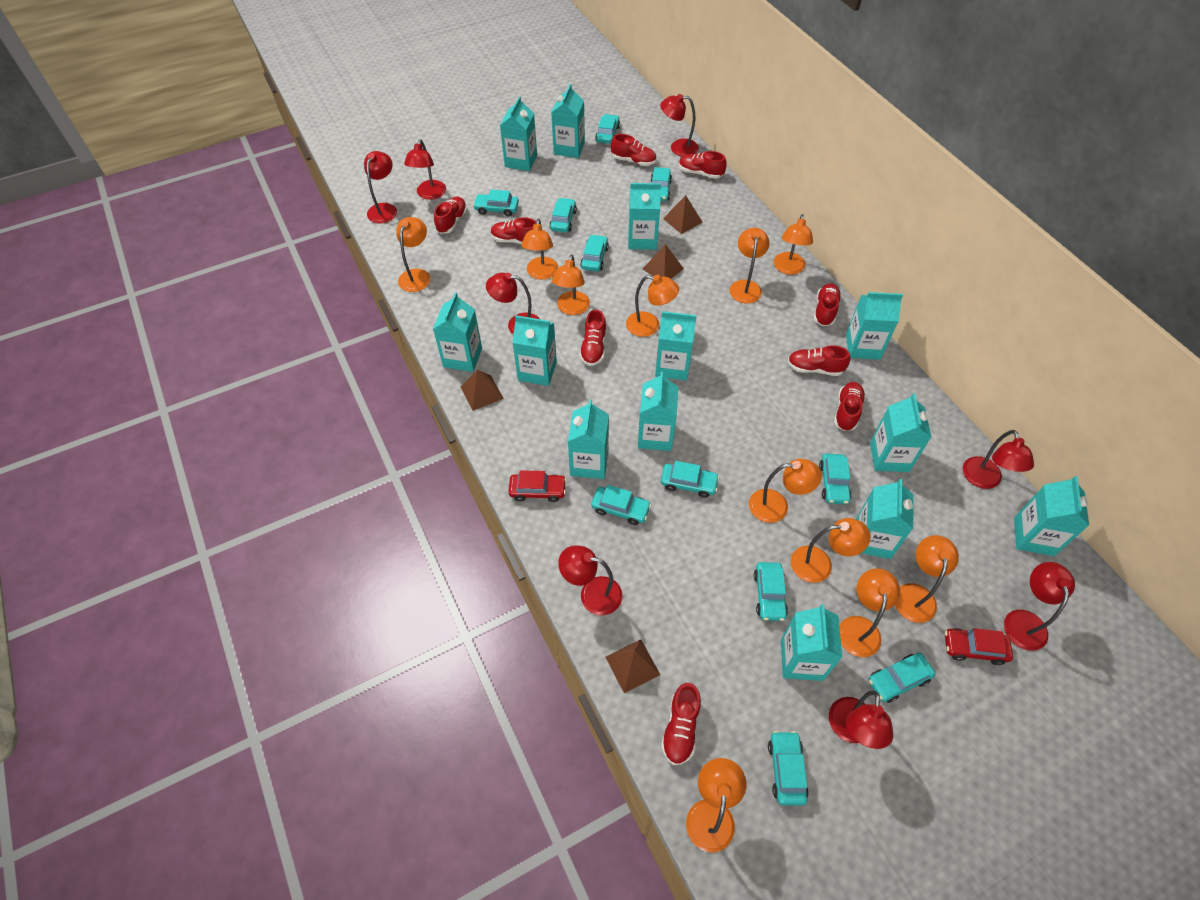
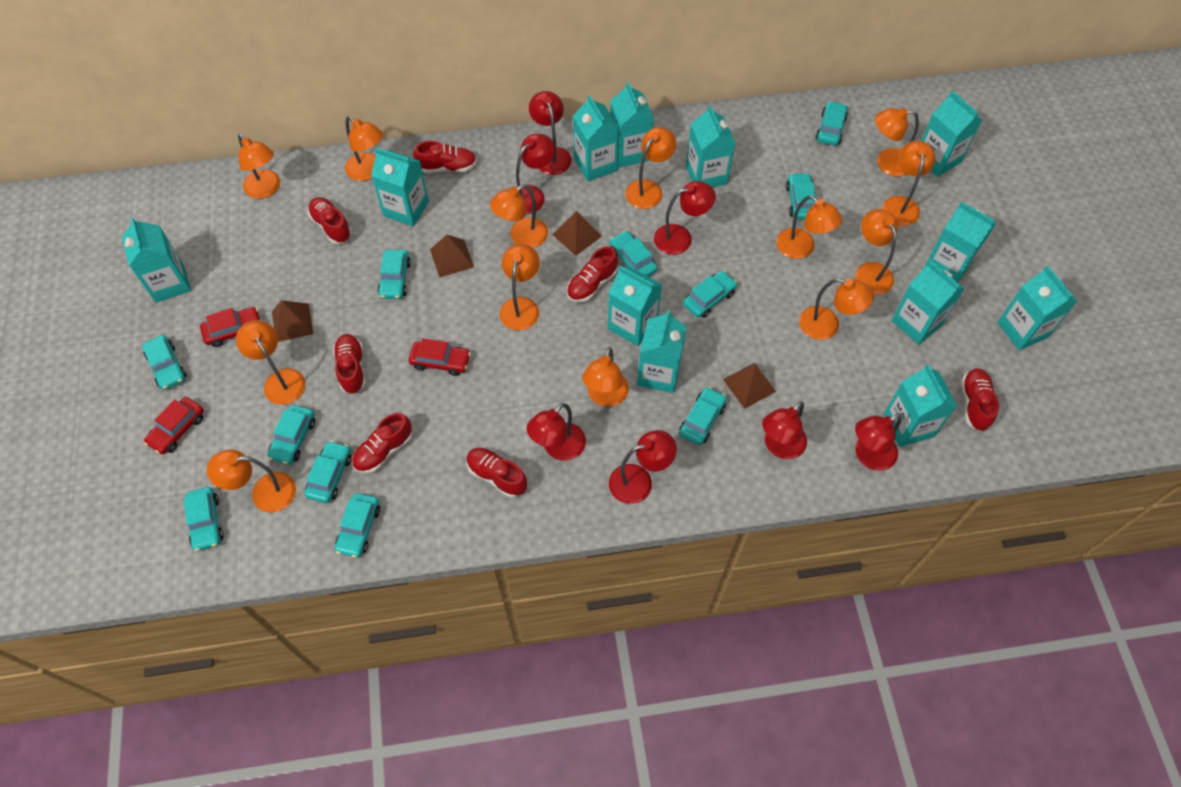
orange lamp: 11 -> 13
red car: 2 -> 3
red lamp: 8 -> 7
red shoe: 9 -> 7
turquoise carton: 13 -> 12

